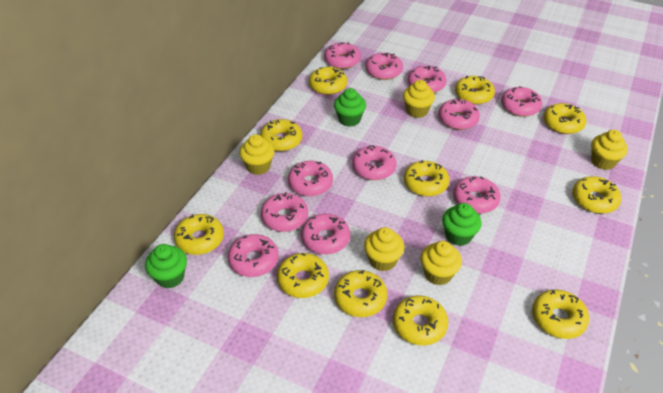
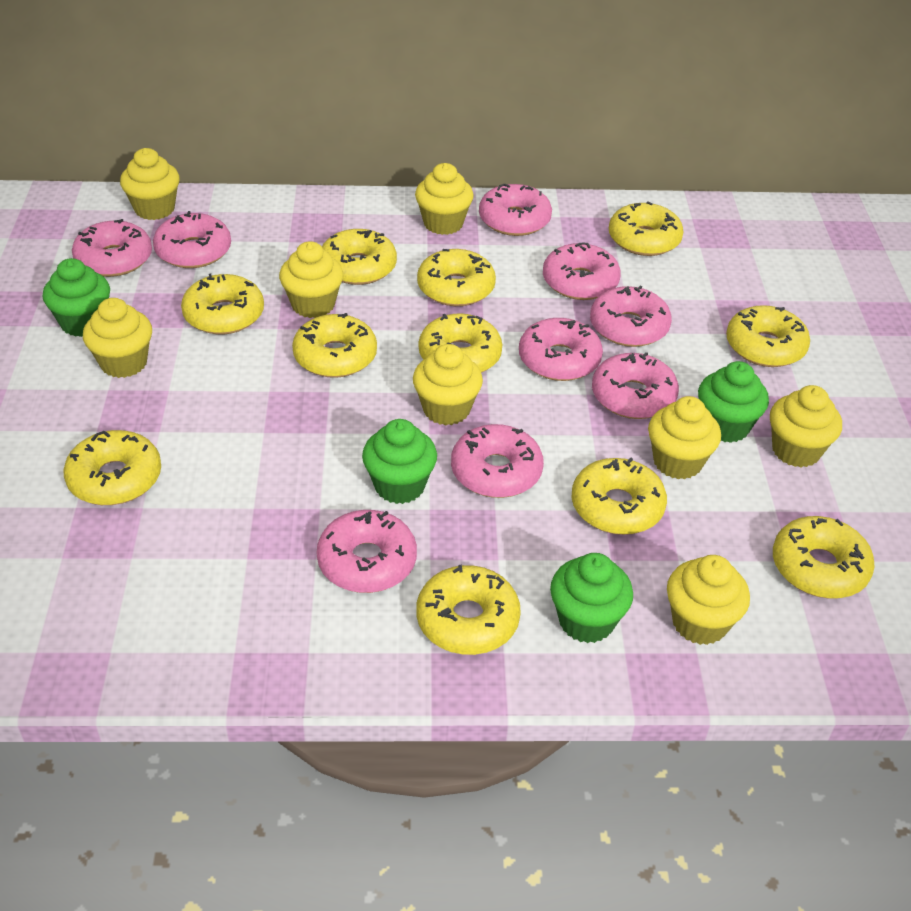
green cupcake: 3 -> 4
pink donut: 11 -> 9
yellow cupcake: 5 -> 8

